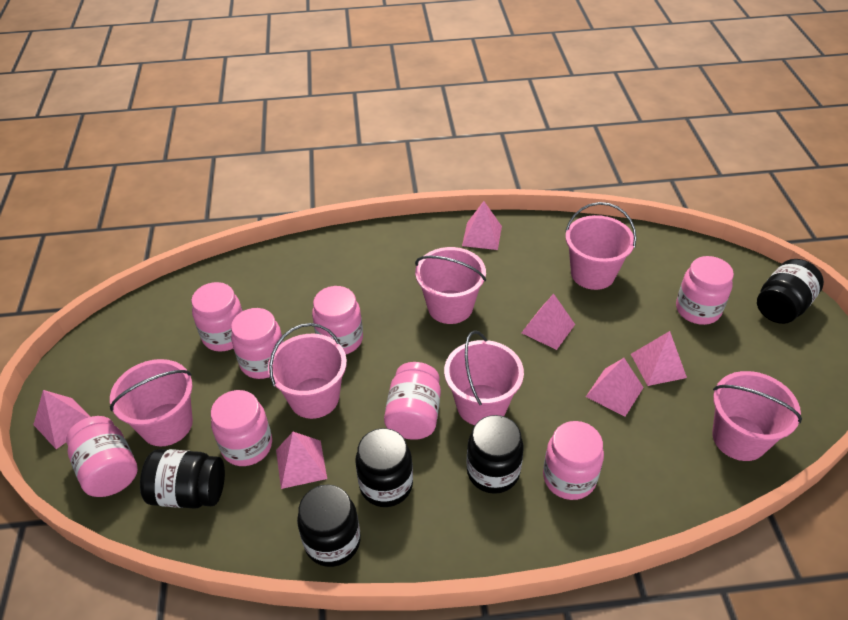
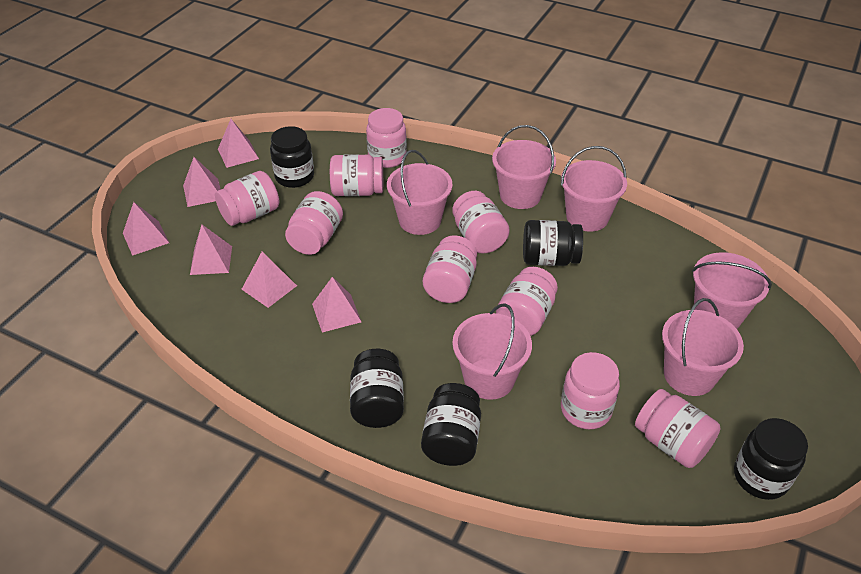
pink jar: 8 -> 9

